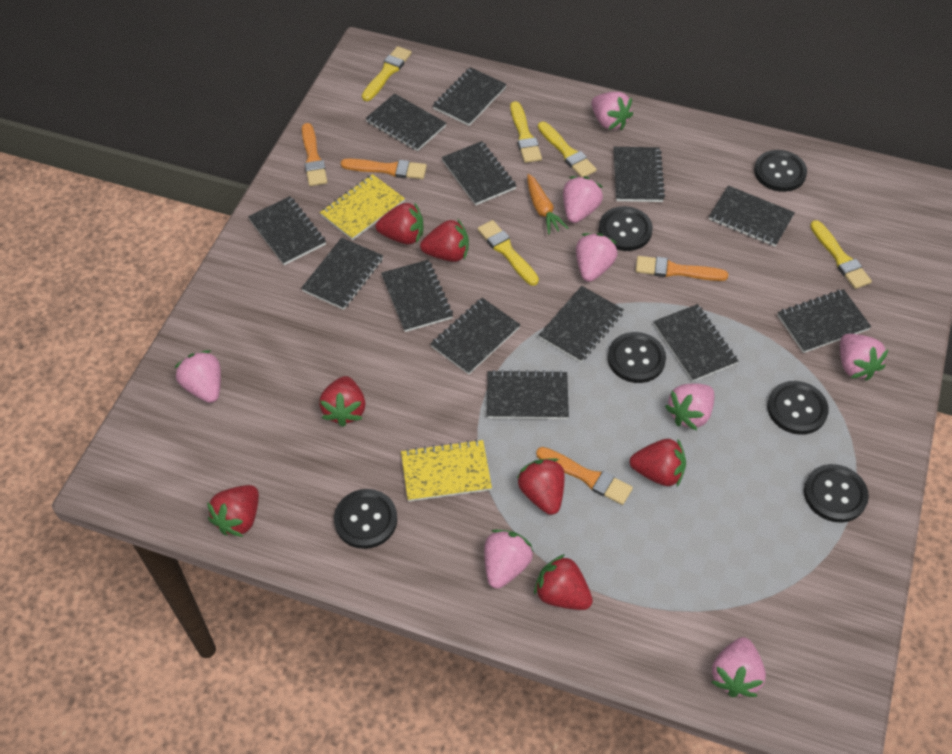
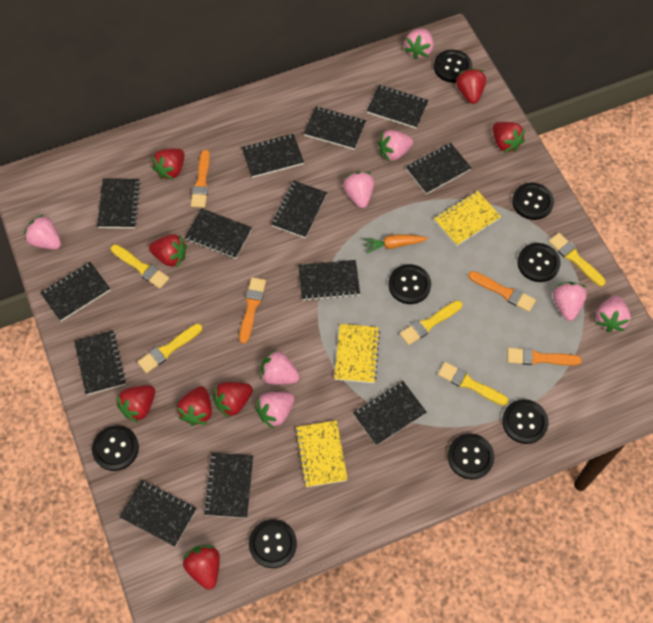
black button: 6 -> 8
red strawberry: 7 -> 8
yellow notebook: 2 -> 3

